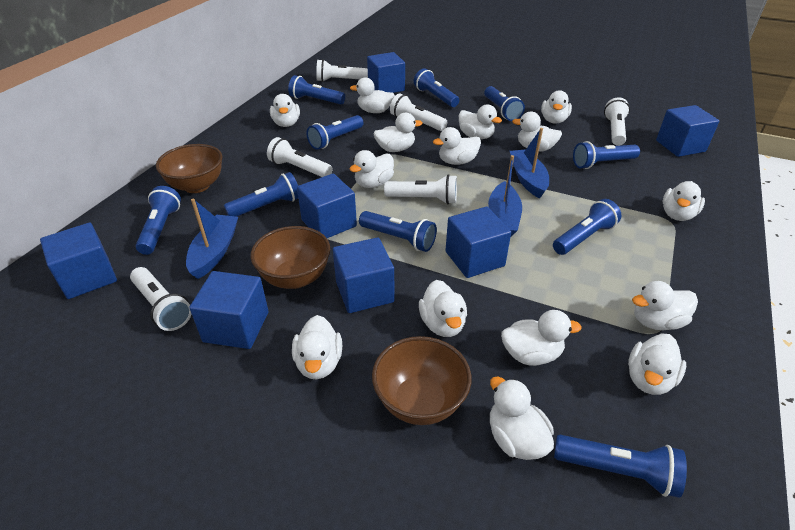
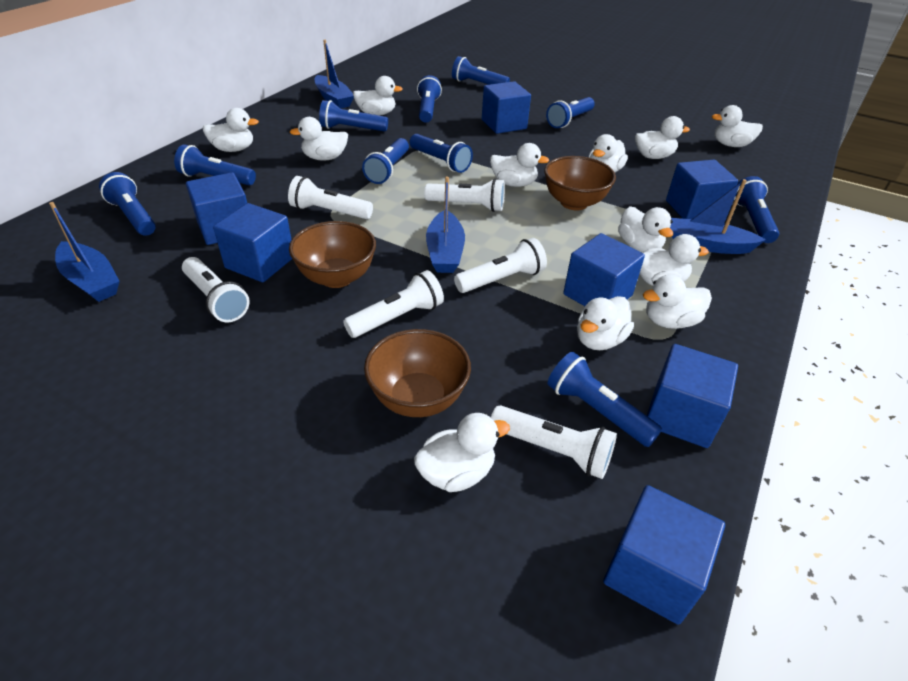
blue boat: 3 -> 4
white duck: 15 -> 12

